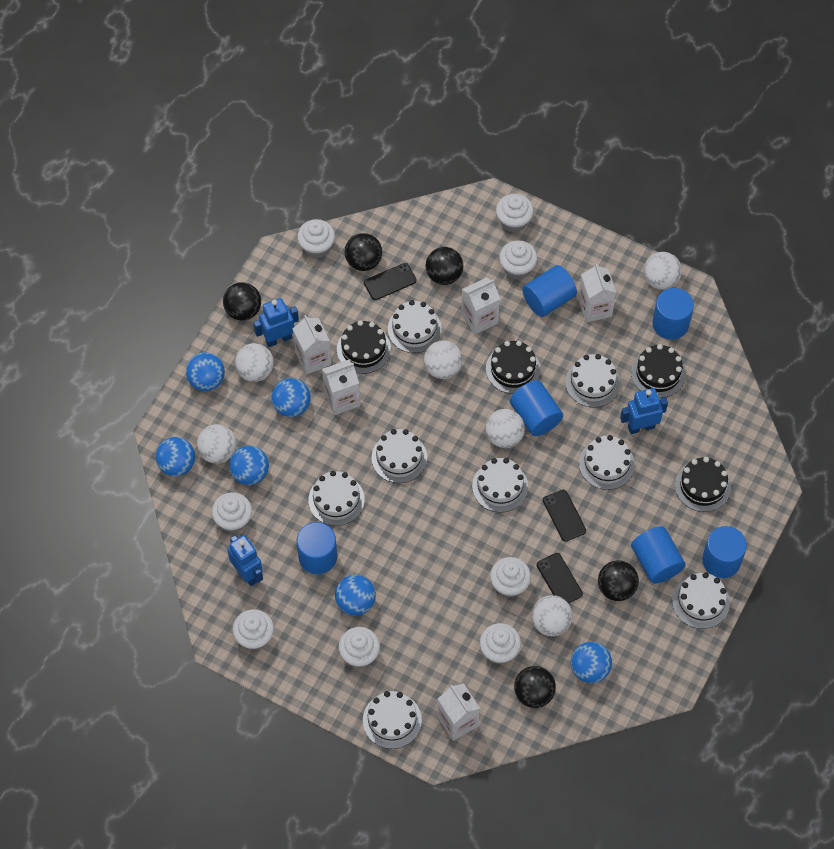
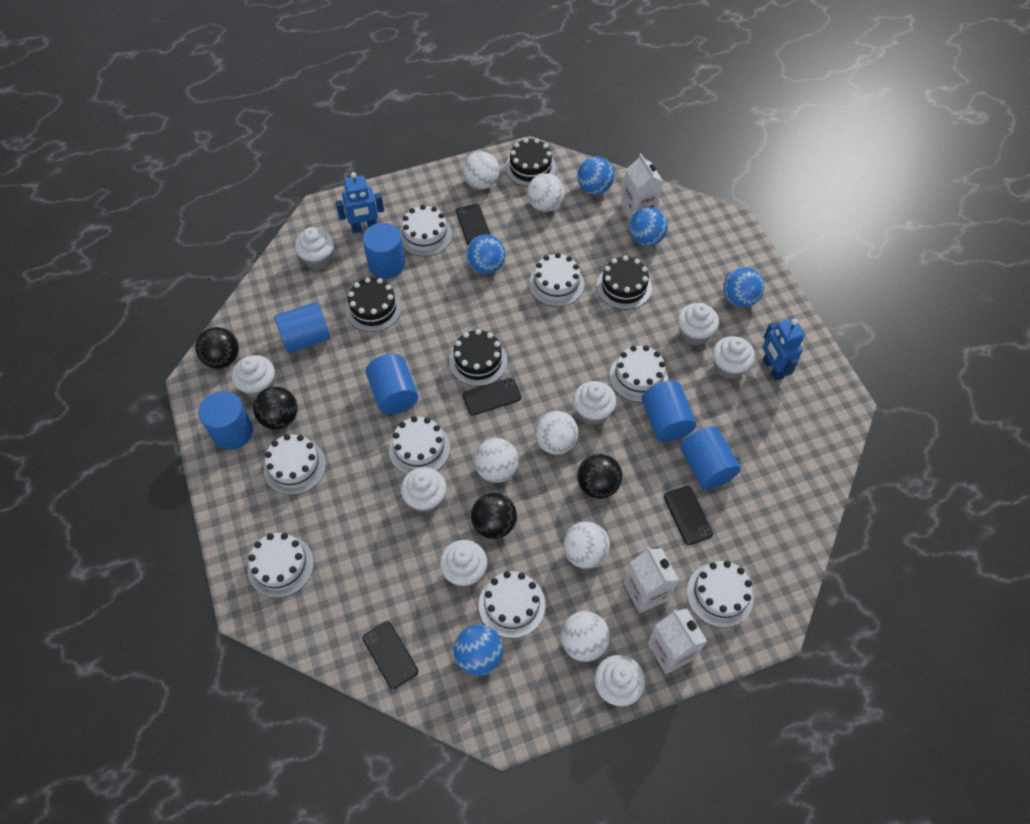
black ball: 5 -> 4
black phone: 3 -> 4
blue ball: 6 -> 5
blue robot: 3 -> 2
white carton: 5 -> 3

